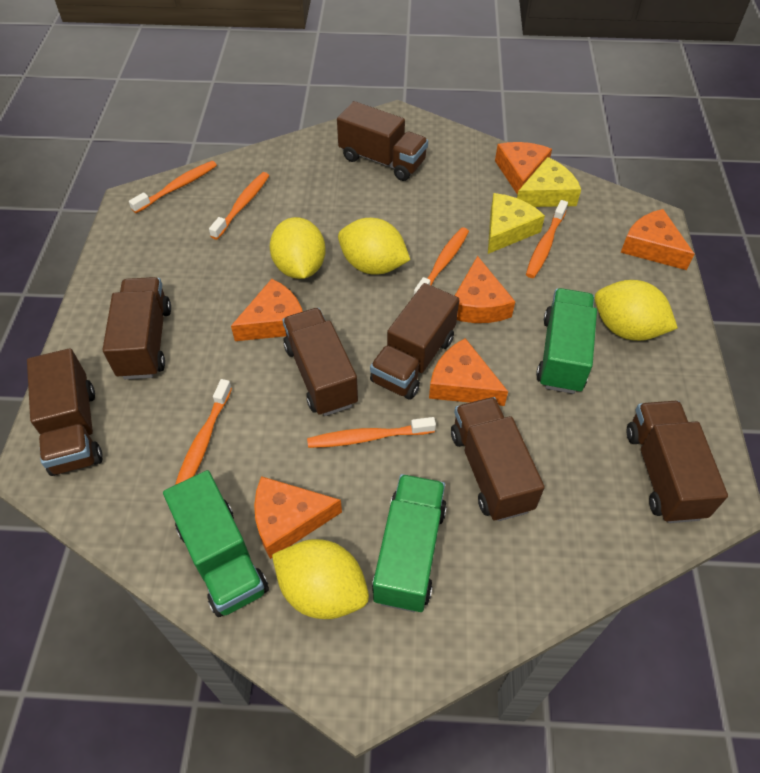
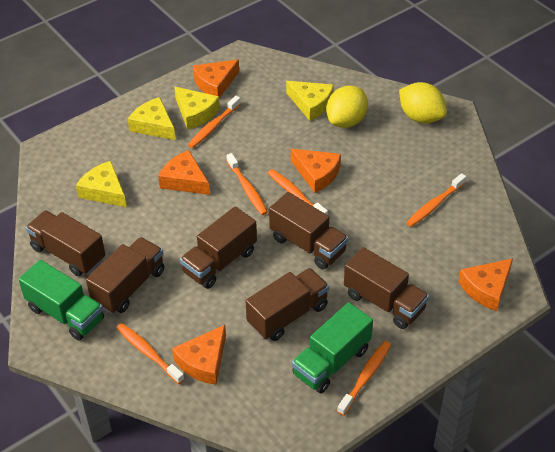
brown truck: 7 -> 6
green truck: 3 -> 2
orange cheese: 6 -> 5
yellow cheese: 2 -> 4
yellow lemon: 4 -> 2

